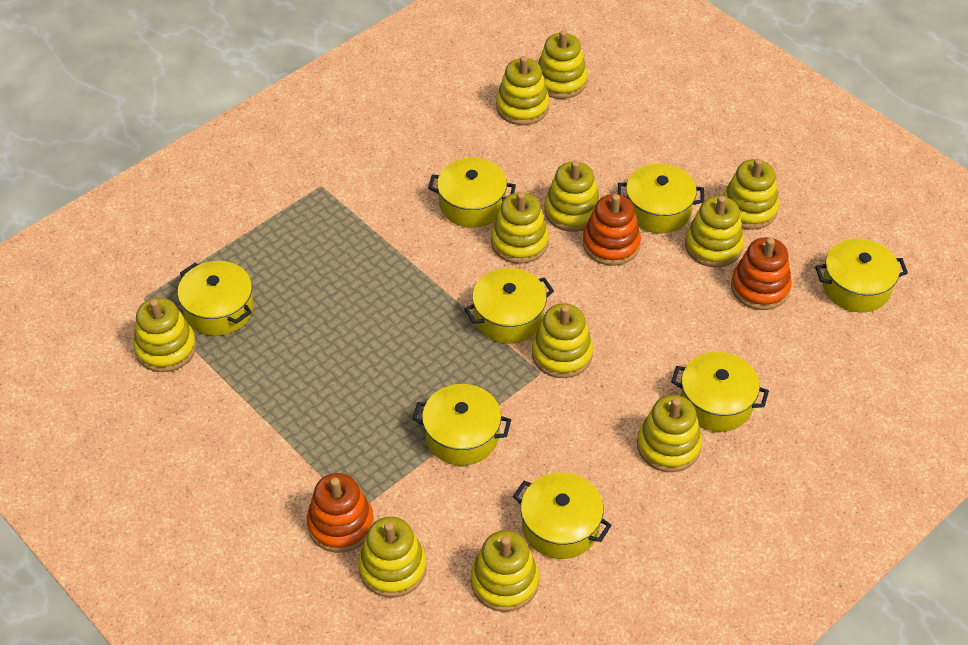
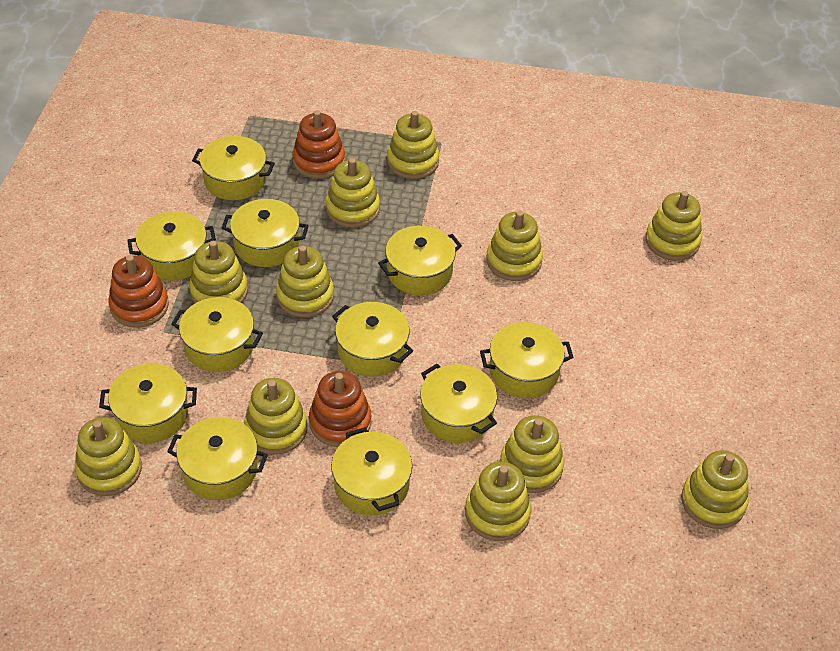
yellow pot: 8 -> 11

